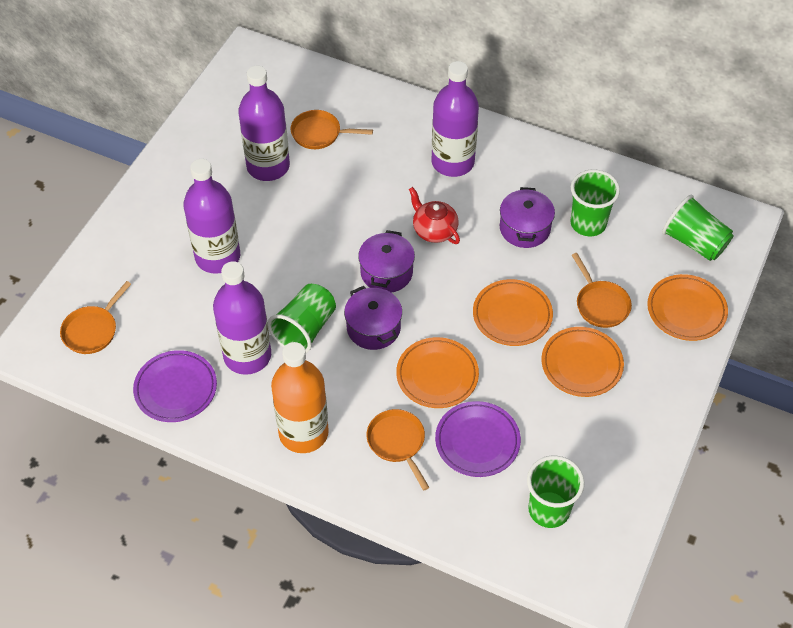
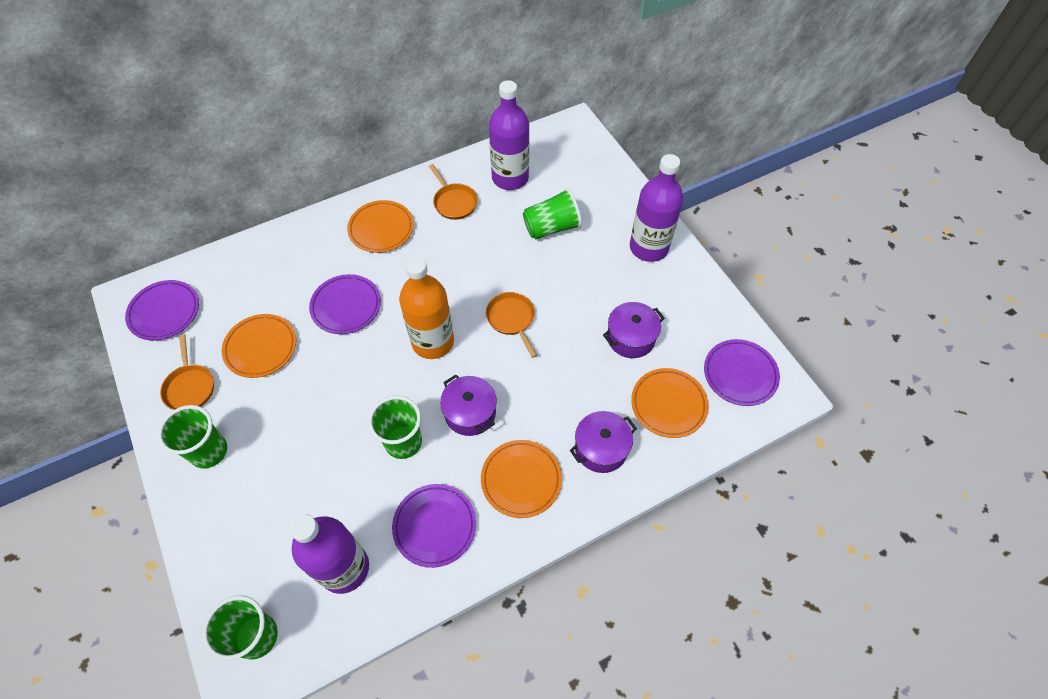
orange pan: 4 -> 3
purple bottle: 4 -> 3
purple plate: 2 -> 4
red teapot: 1 -> 0

